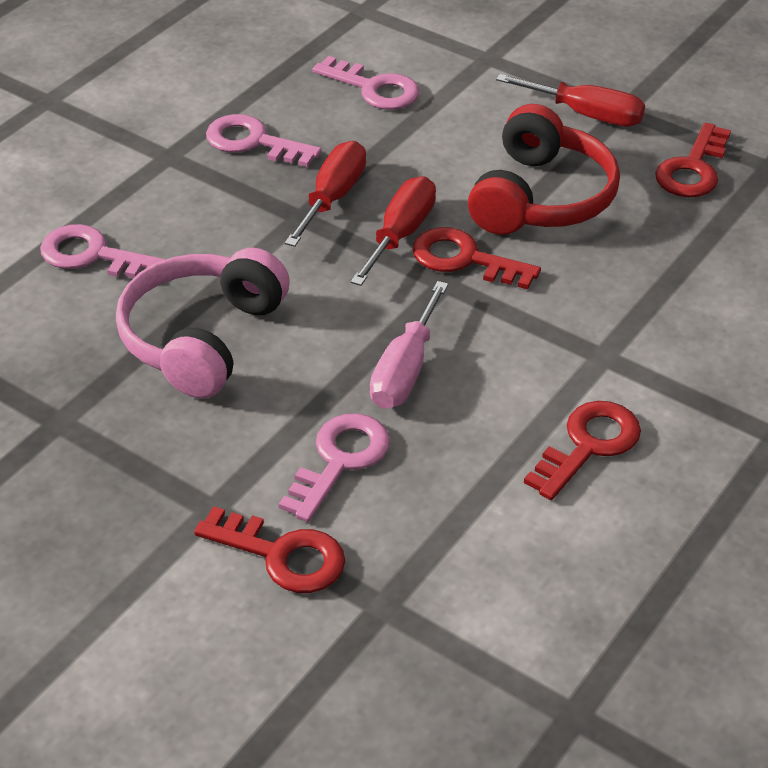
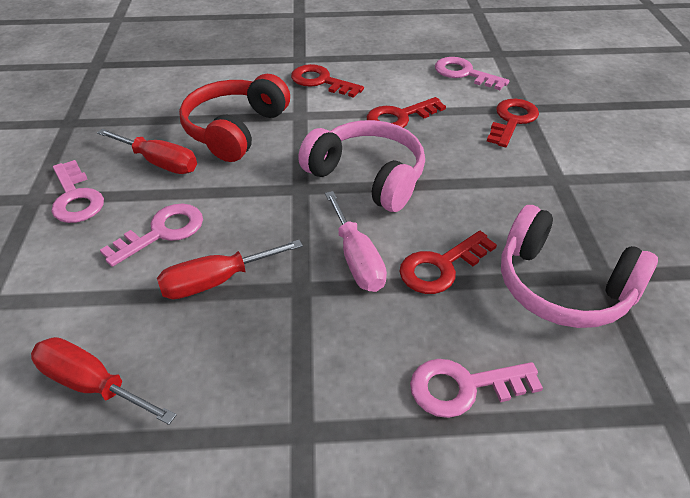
pink headphones: 1 -> 2

